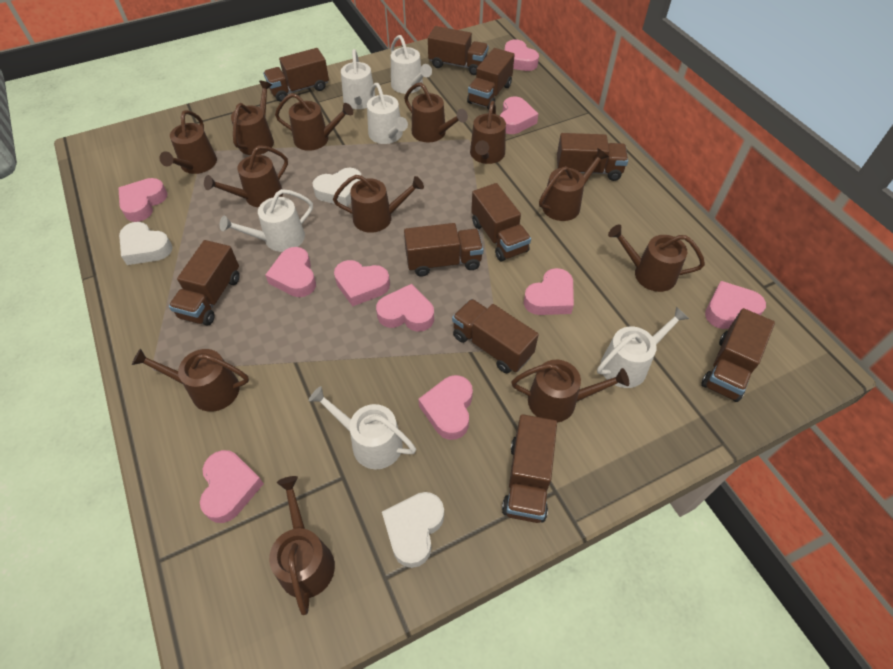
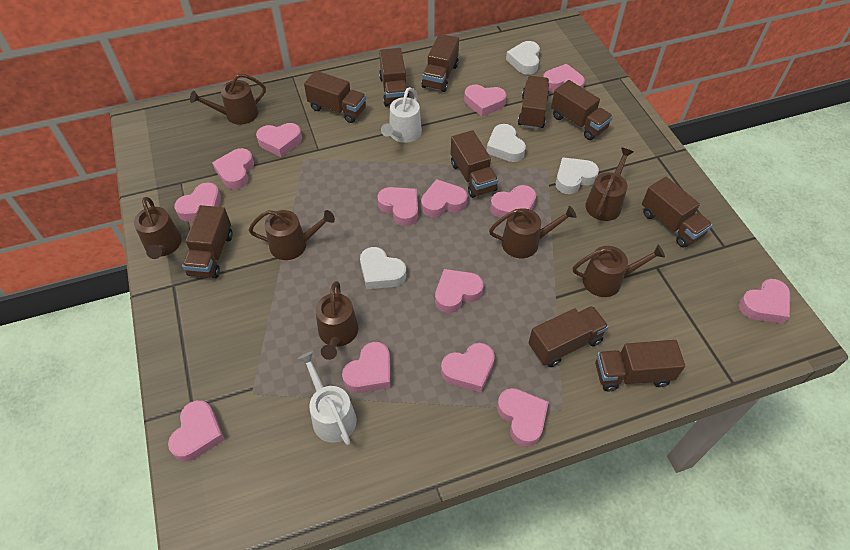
brown watering can: 12 -> 7
pink heart: 10 -> 14
white heart: 3 -> 4
white watering can: 6 -> 2

